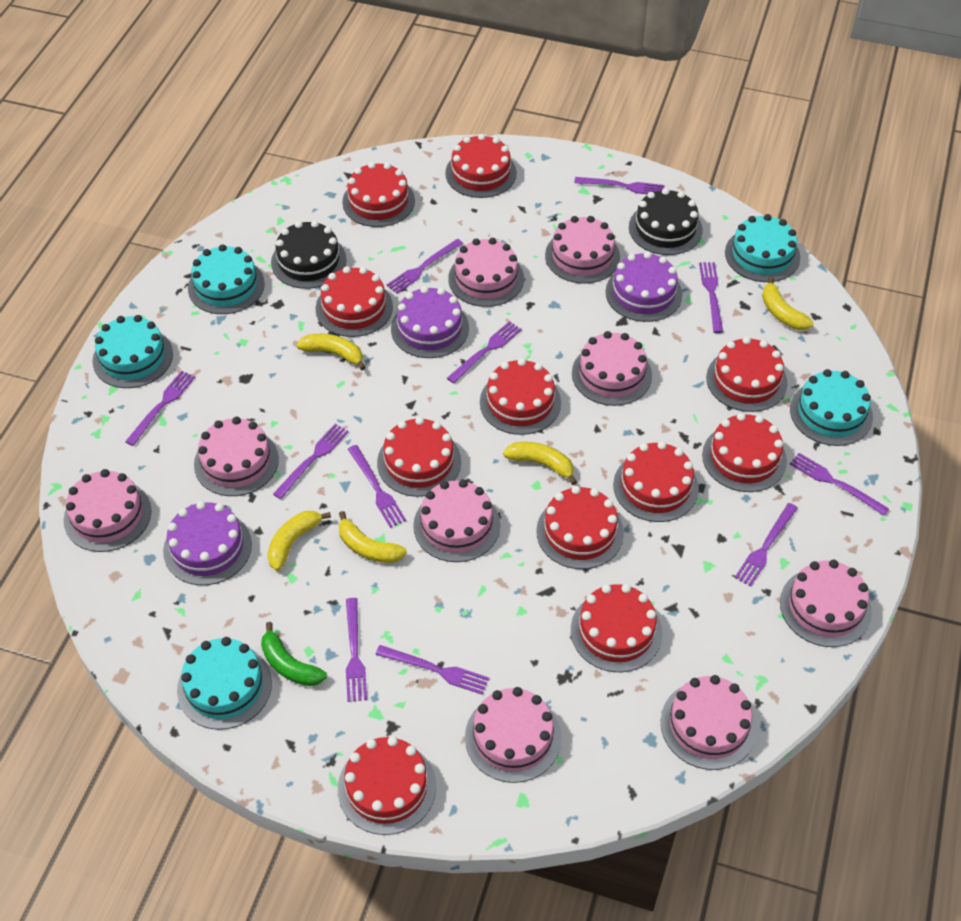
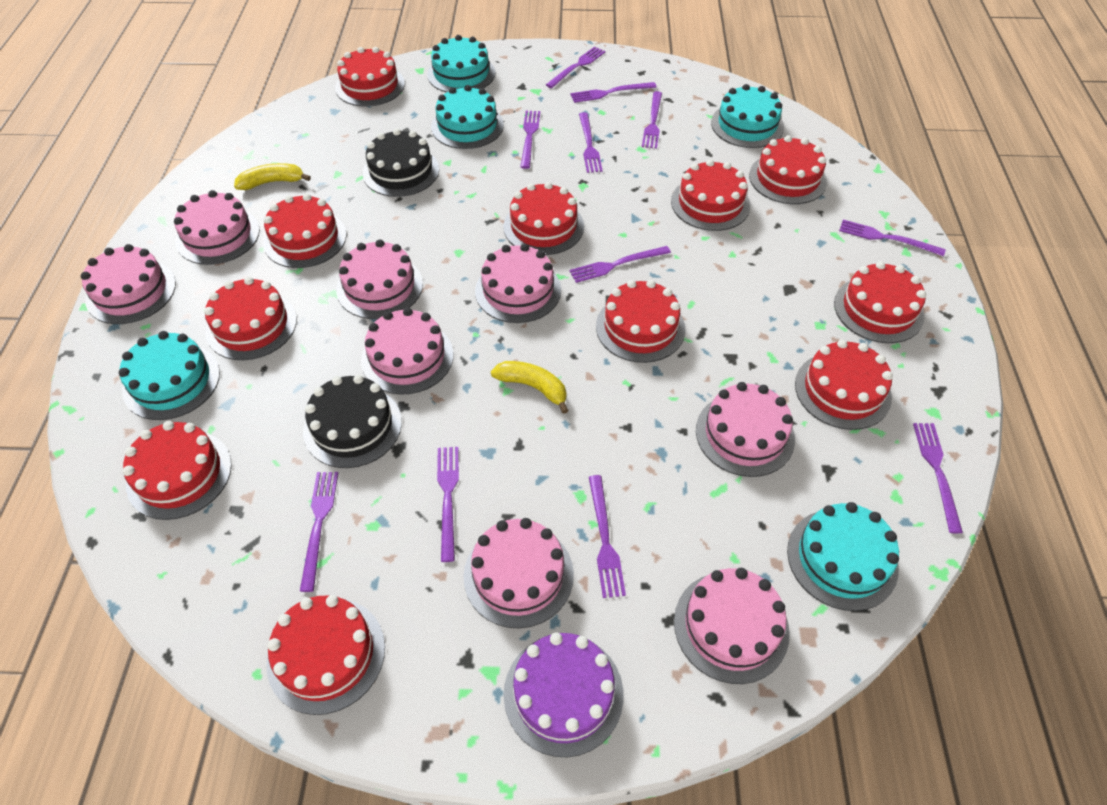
green banana: 1 -> 0
pink cake: 9 -> 8
purple cake: 3 -> 1
yellow banana: 5 -> 2

